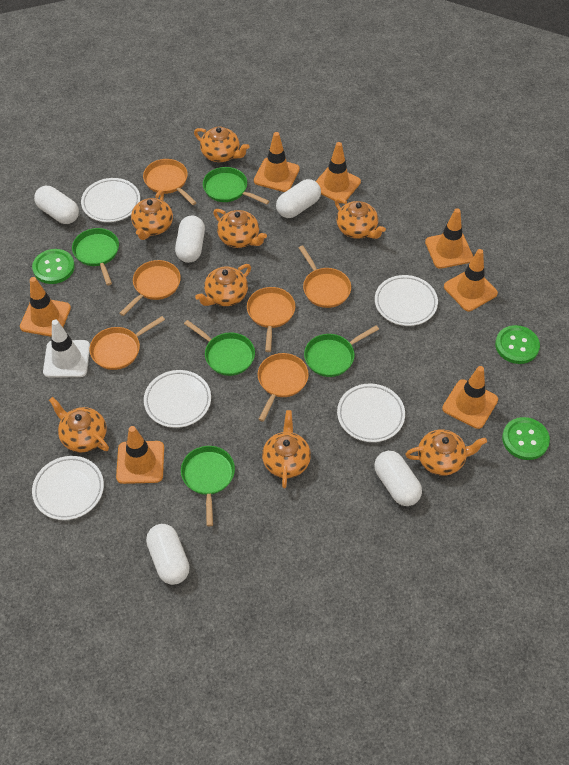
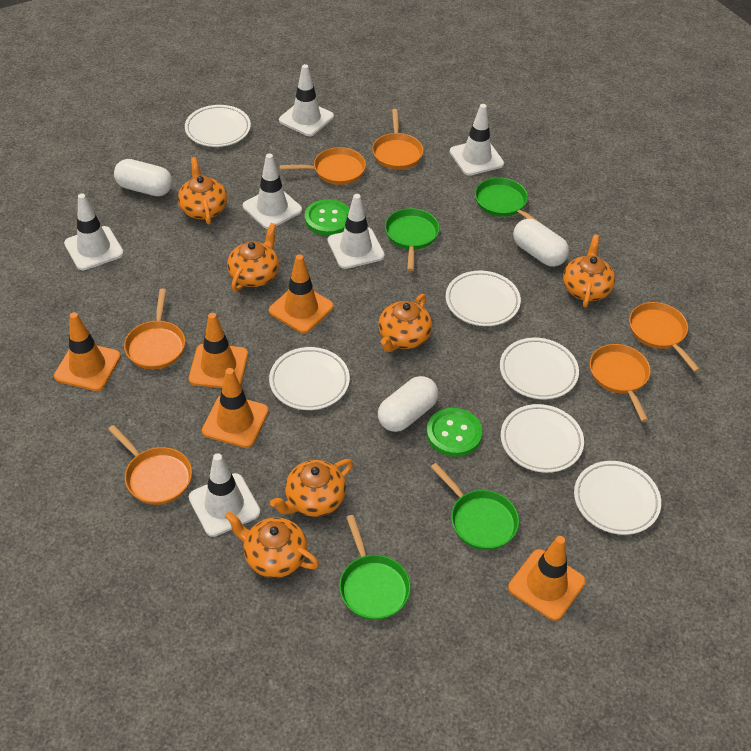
green button: 3 -> 2
green pan: 5 -> 4
orange teapot: 8 -> 6
orange traffic cone: 7 -> 5
white capsule: 5 -> 3
white plate: 5 -> 6
white traffic cone: 1 -> 6

